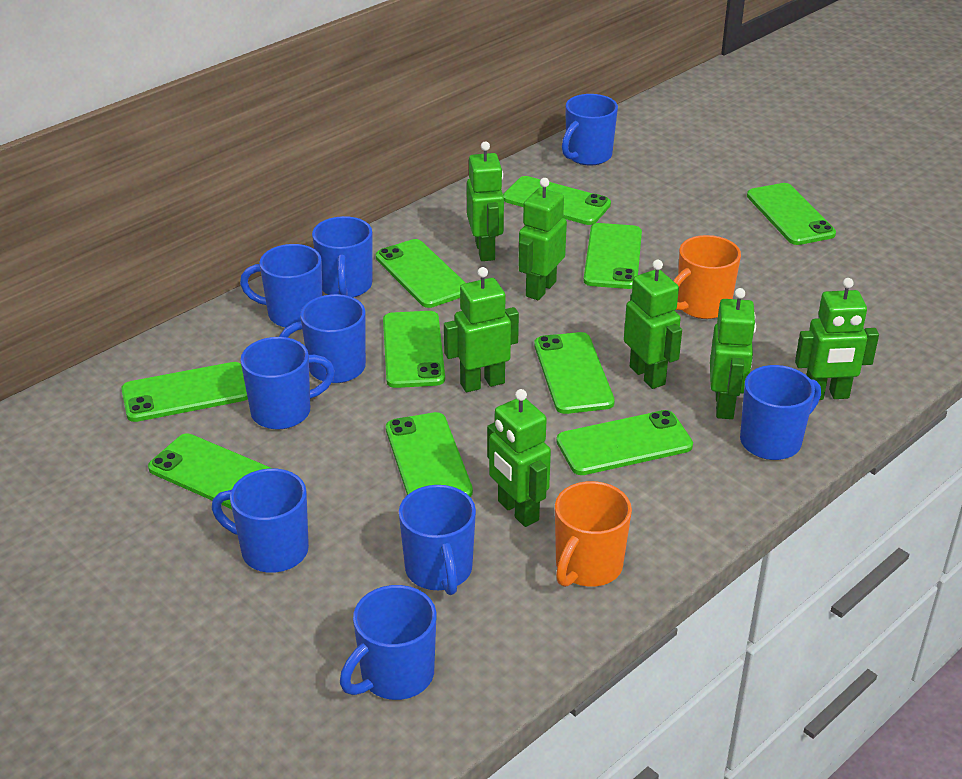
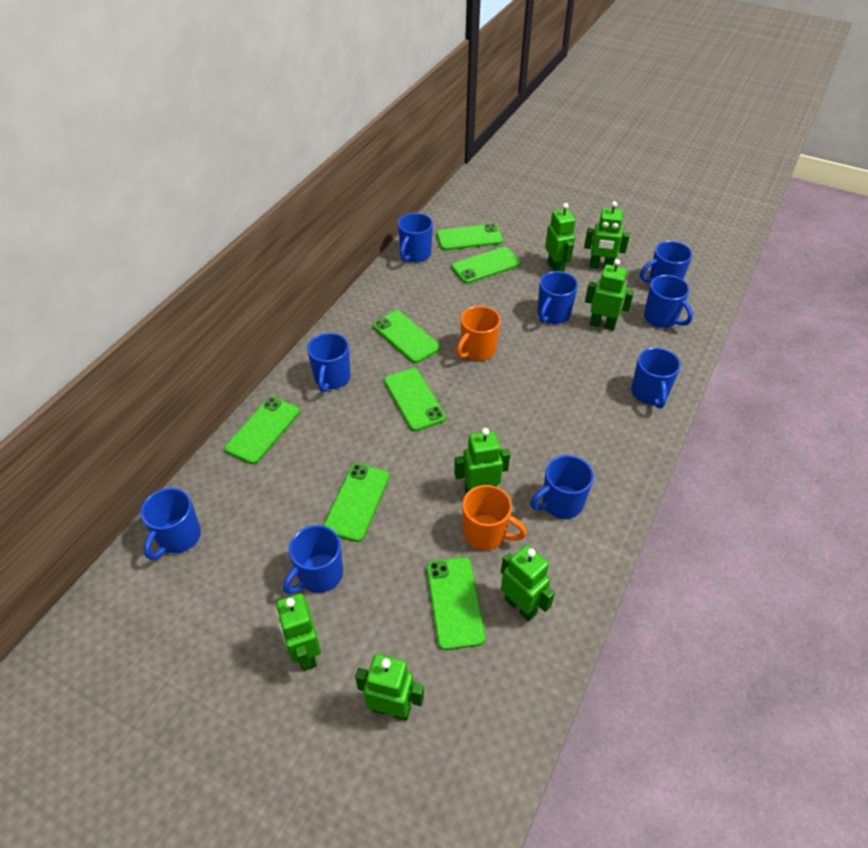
green phone: 10 -> 7

